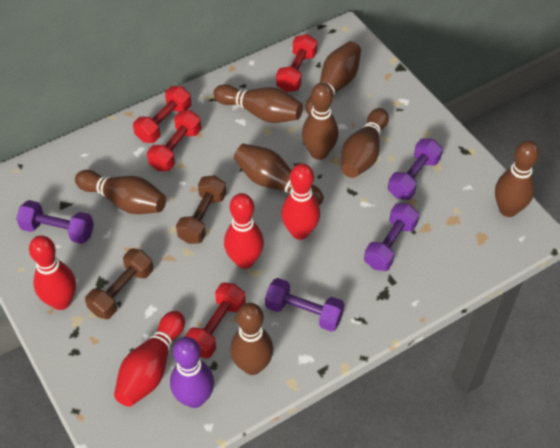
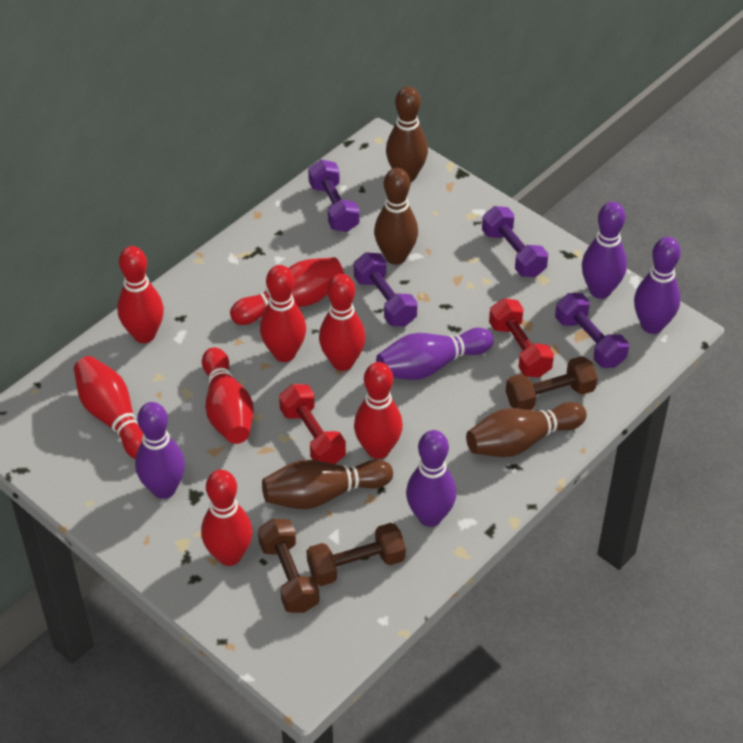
brown bowling pin: 8 -> 4
brown dumbbell: 2 -> 3
purple bowling pin: 1 -> 5
red bowling pin: 4 -> 8
red dumbbell: 4 -> 2

